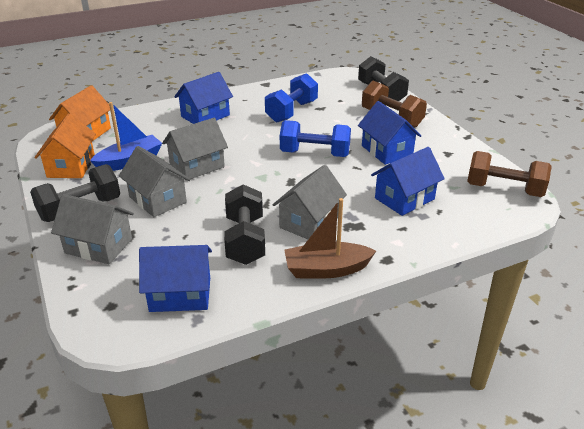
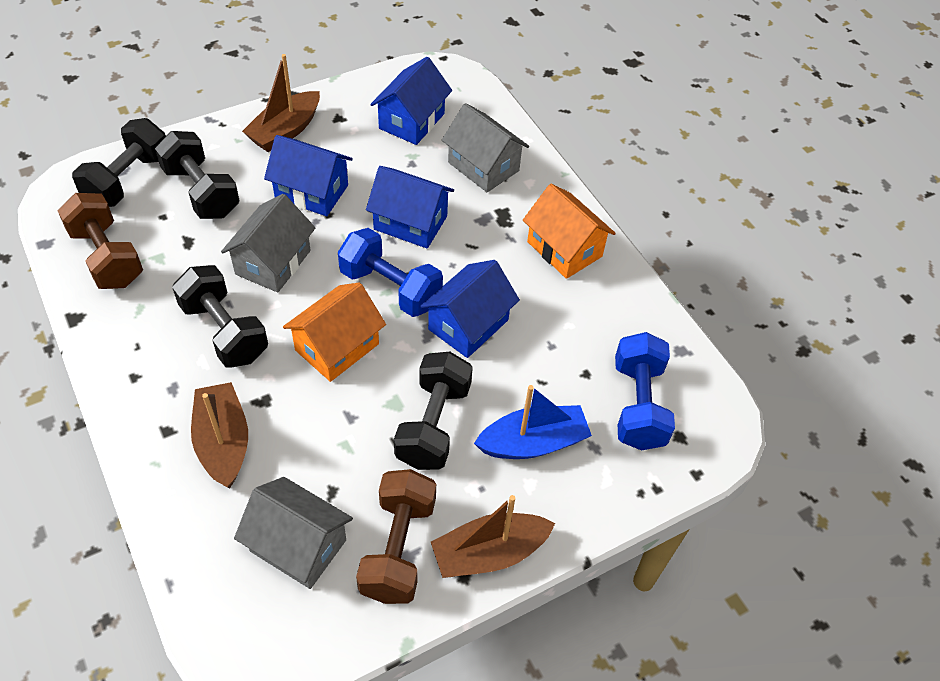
black dumbbell: 3 -> 4
brown boat: 1 -> 3
grey house: 4 -> 3

